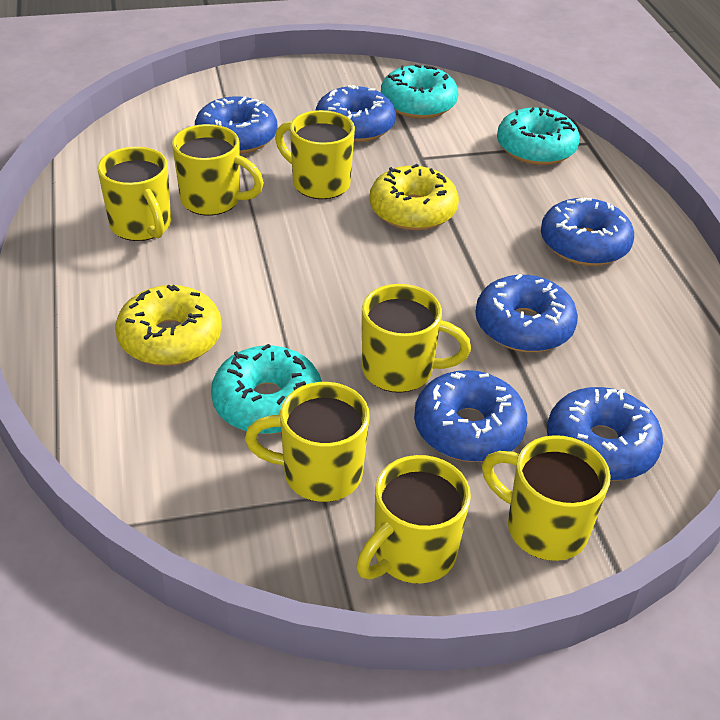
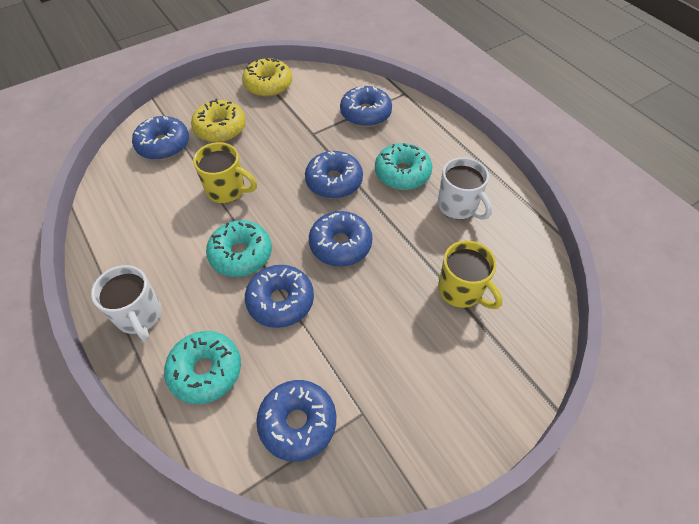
white mug: 0 -> 2
yellow mug: 7 -> 2

